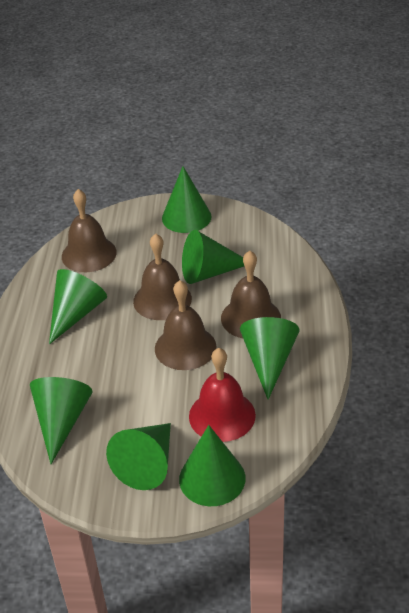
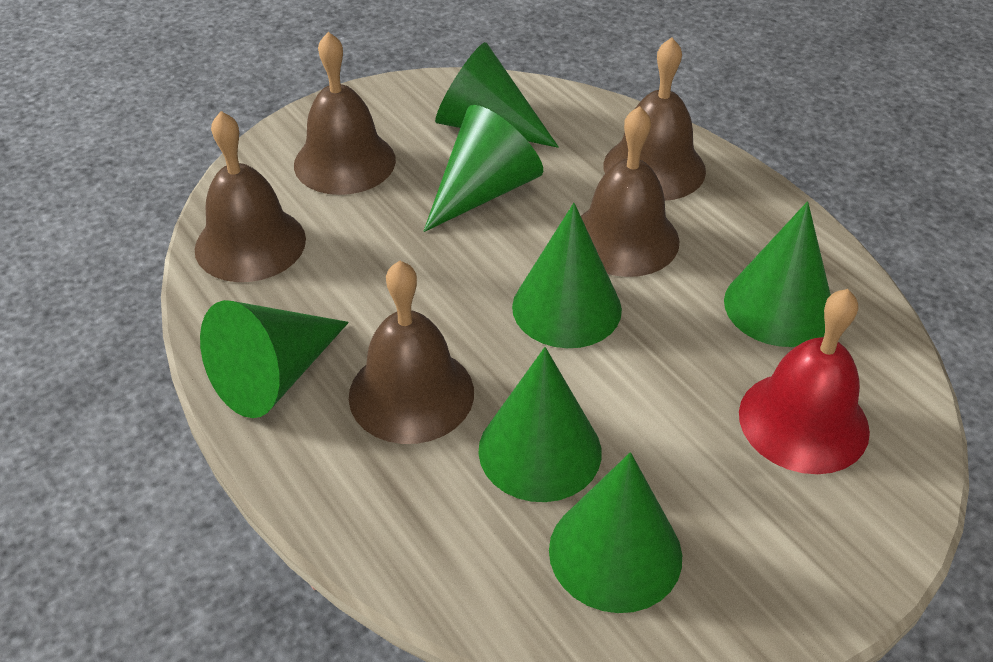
brown bell: 4 -> 5

